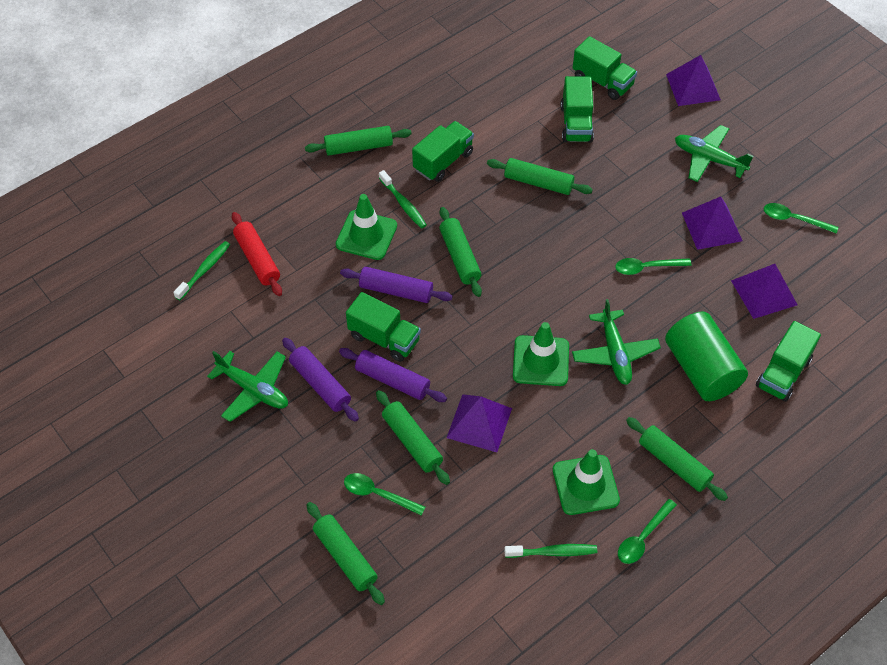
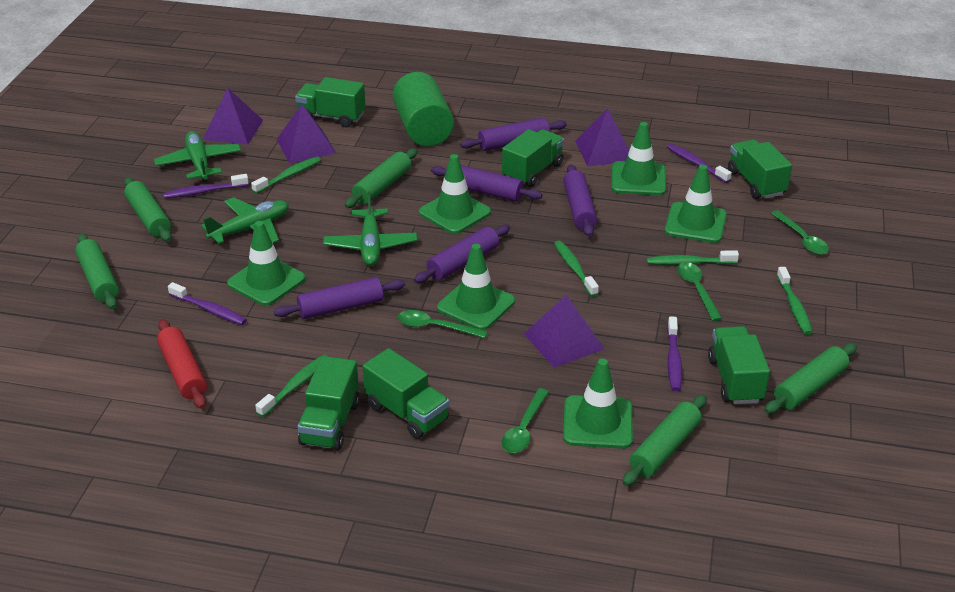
green rolling pin: 6 -> 5
green toothbrush: 3 -> 5
green traffic cone: 3 -> 6
green truck: 5 -> 6
purple rolling pin: 3 -> 5
purple toothbrush: 0 -> 4

